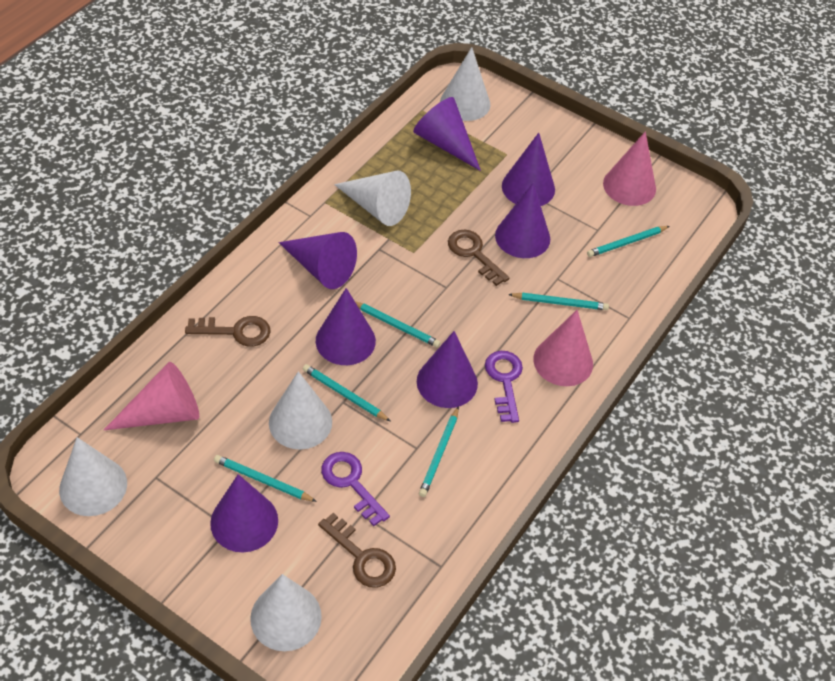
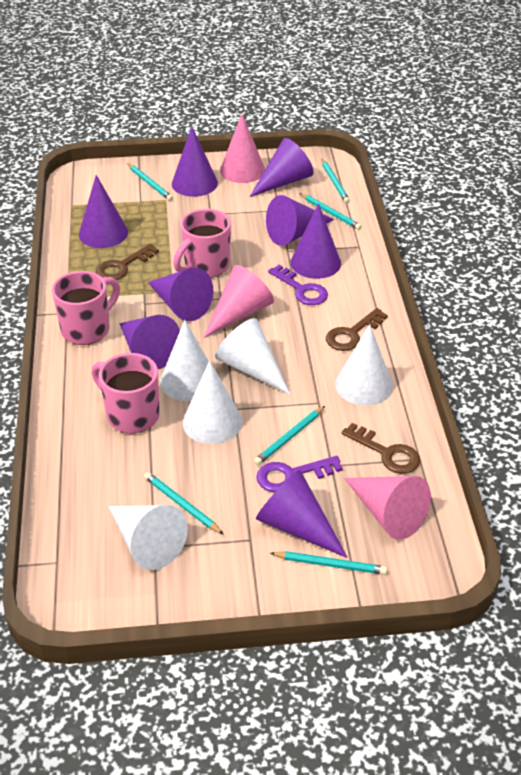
pink mug: 0 -> 3
purple cone: 7 -> 8

